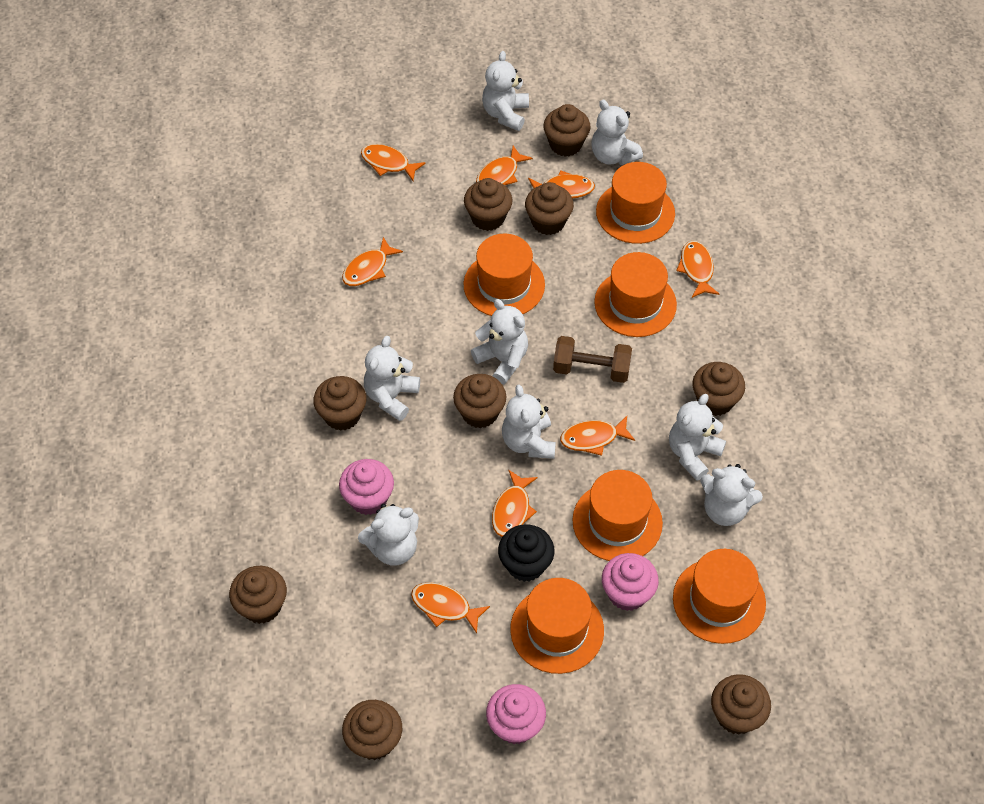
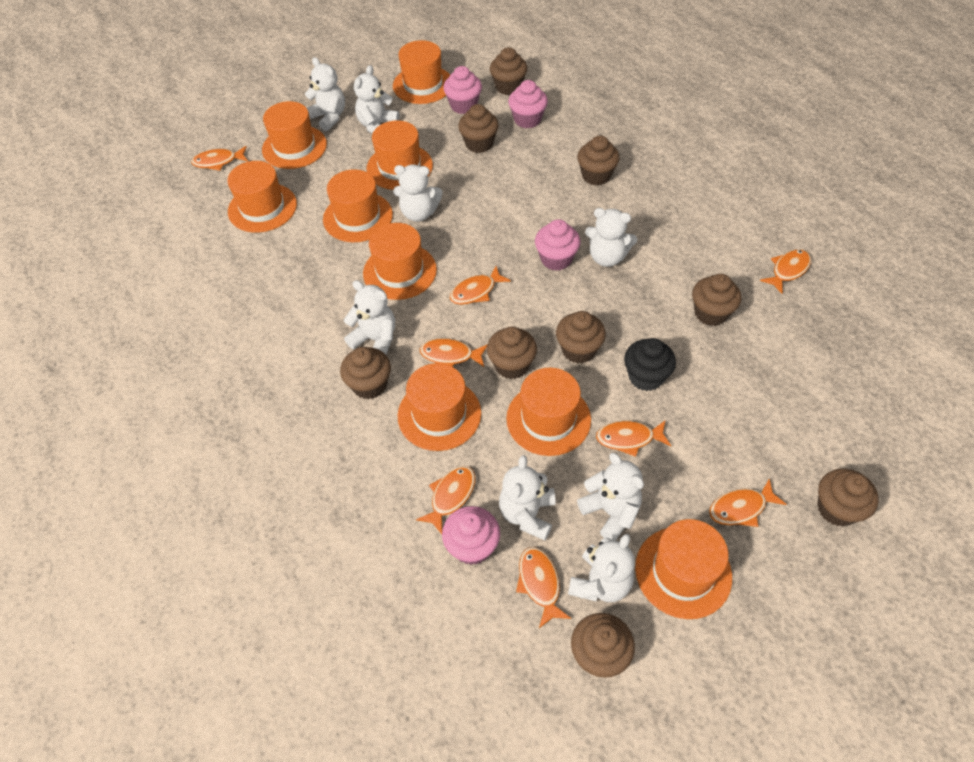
brown dumbbell: 1 -> 0
orange hat: 6 -> 9
pink cupcake: 3 -> 4

